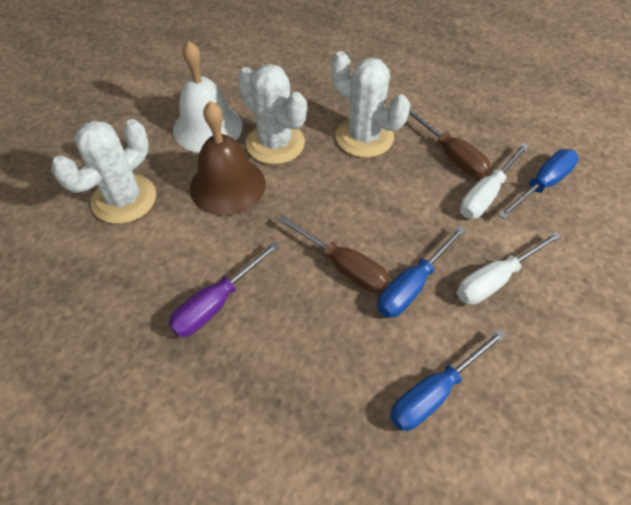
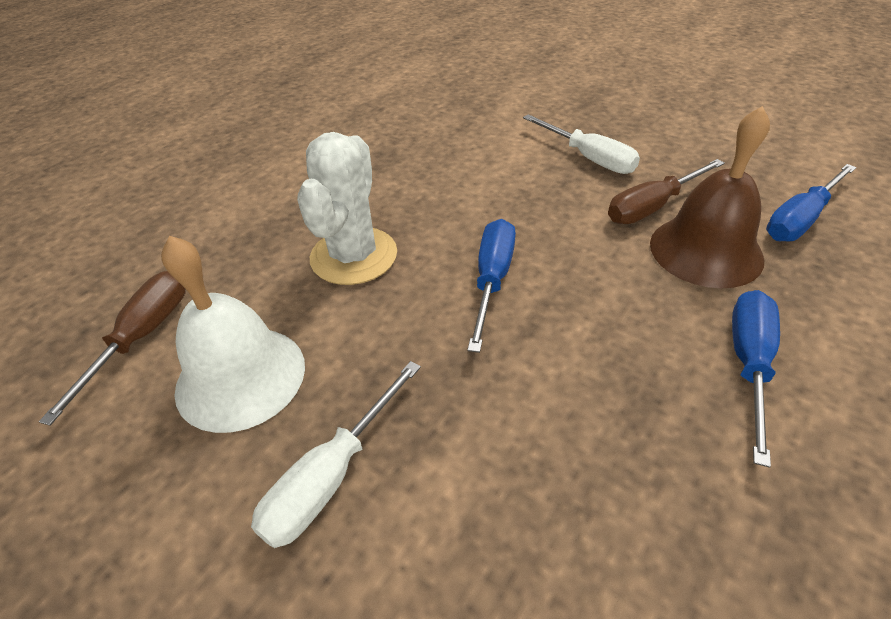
purple screwdriver: 1 -> 0
white cactus: 3 -> 1

